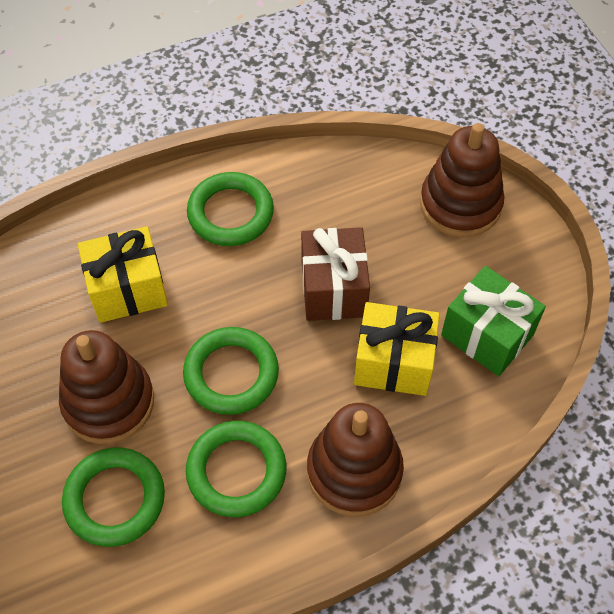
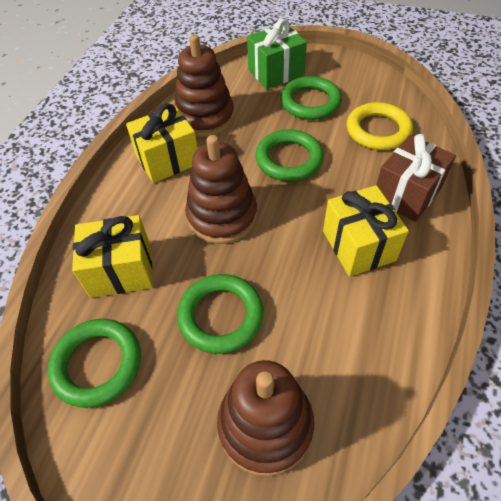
yellow gift: 2 -> 3
yellow ring: 0 -> 1

